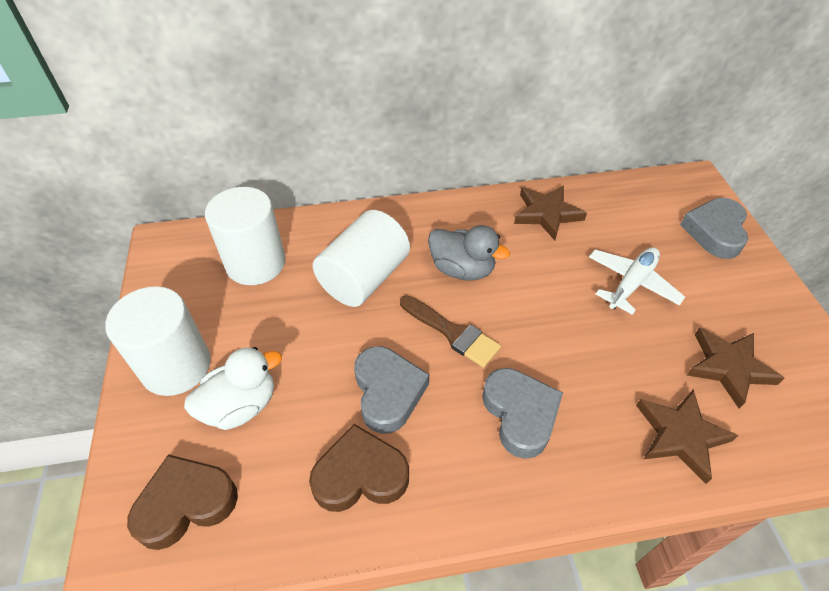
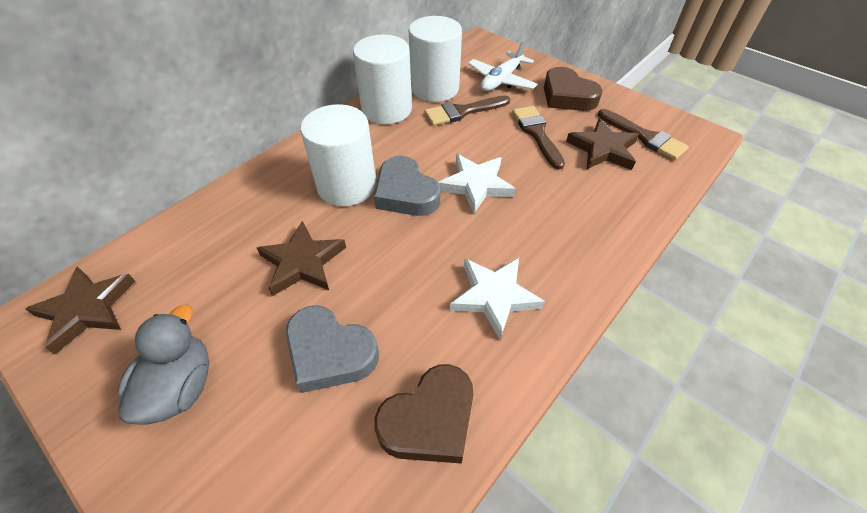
brown brush: 1 -> 3
grey heart: 3 -> 2
white duck: 1 -> 0
white star: 0 -> 2

